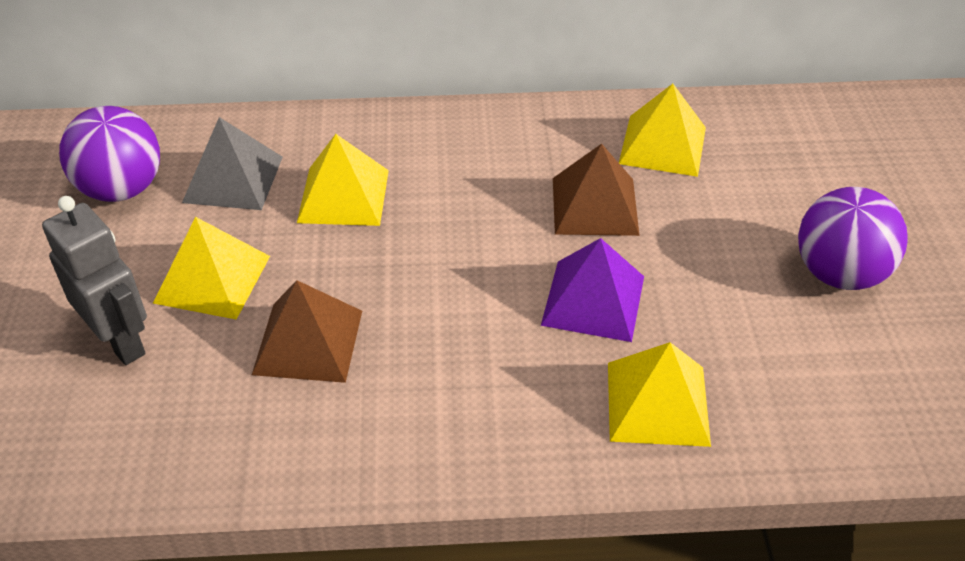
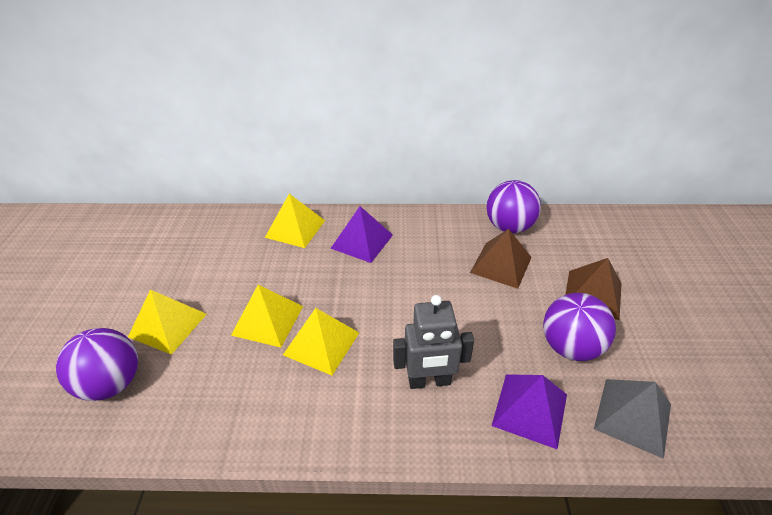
purple ball: 2 -> 3
purple pyramid: 1 -> 2

